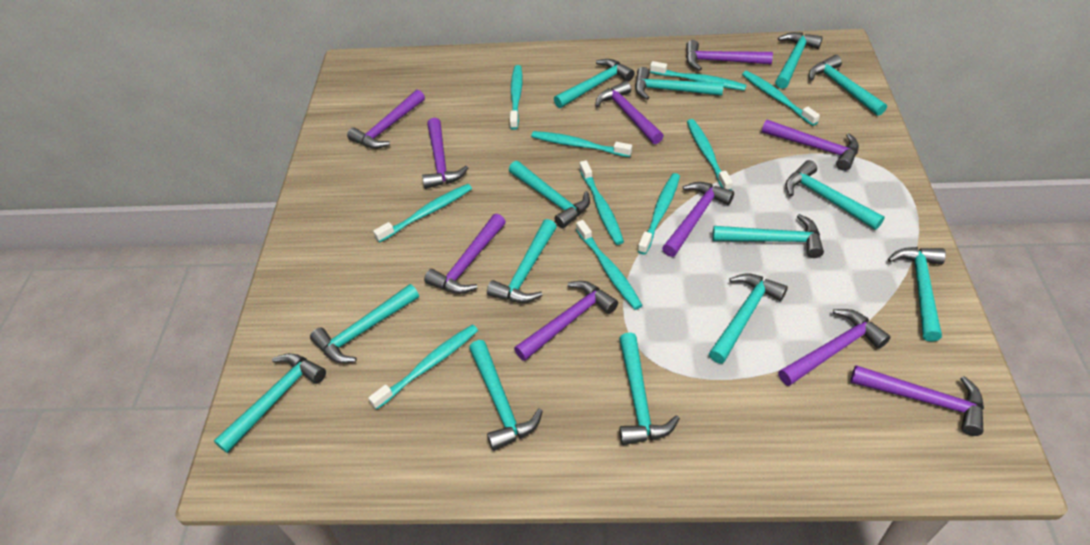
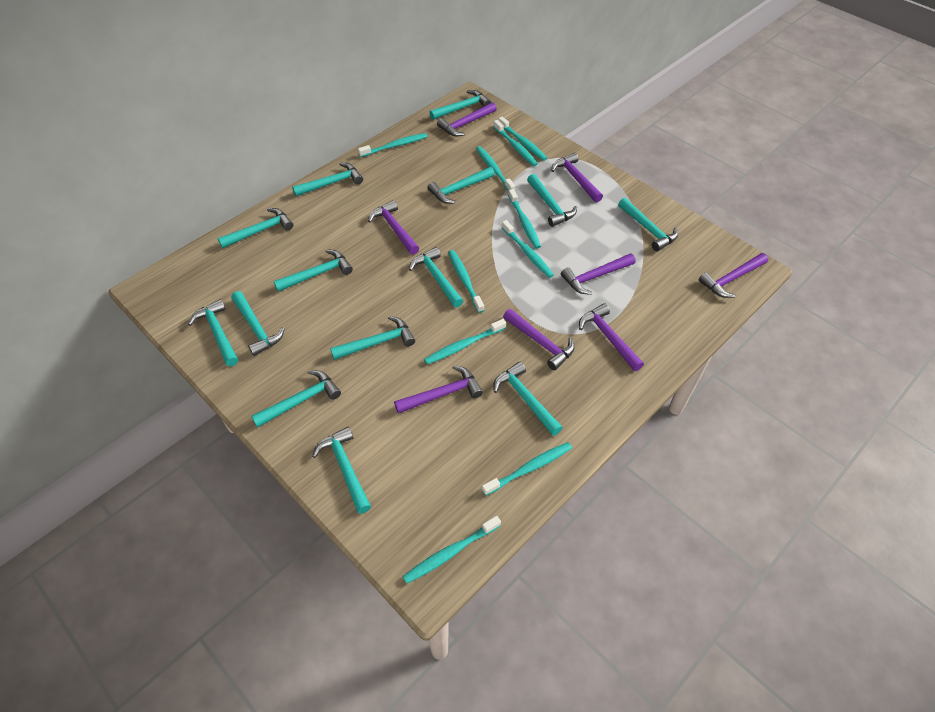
purple hammer: 10 -> 8

